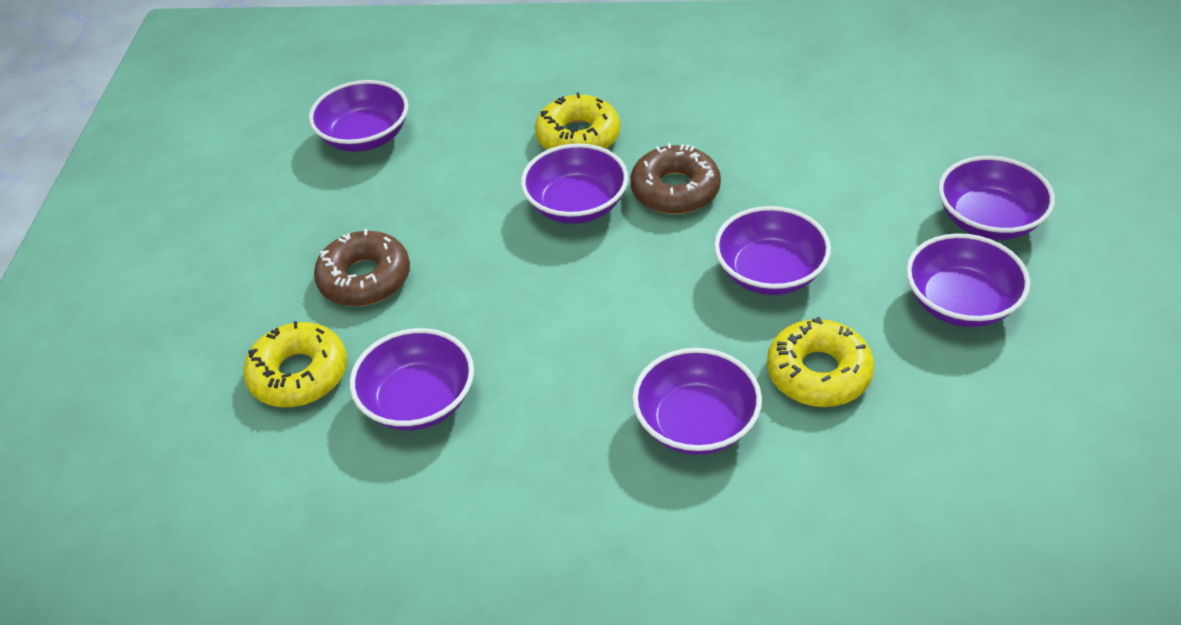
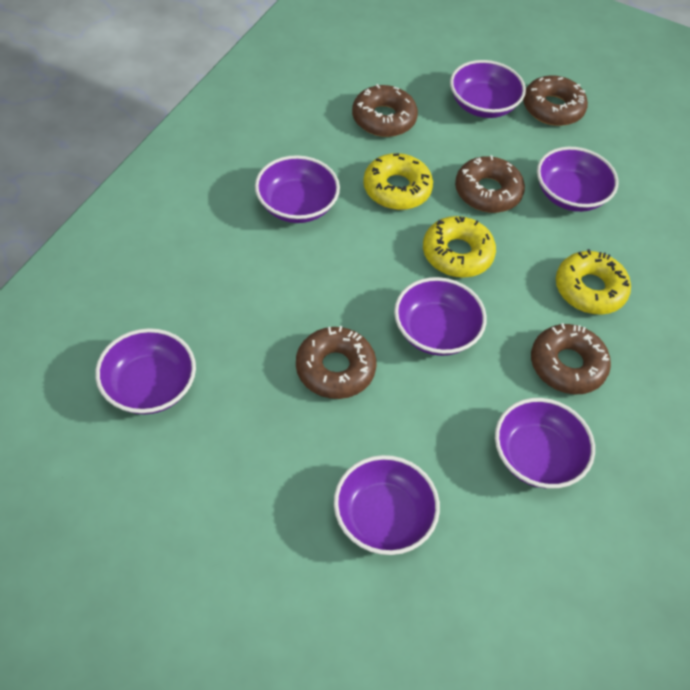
brown donut: 2 -> 5

